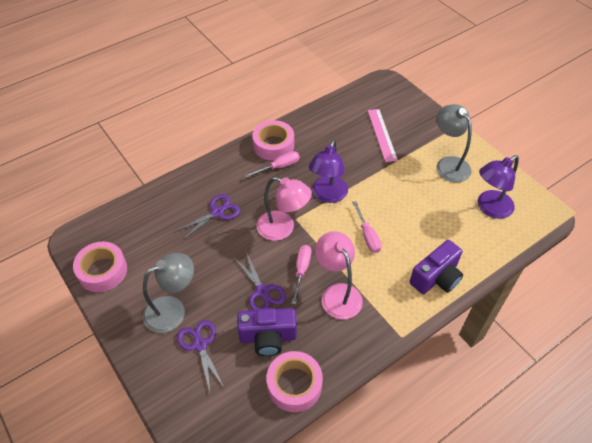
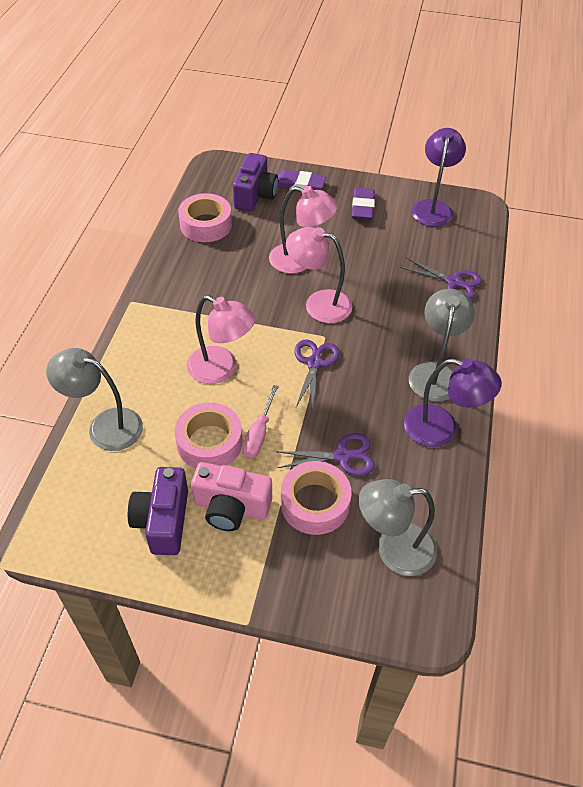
grey lamp: 2 -> 3
pink camera: 0 -> 1
pink lamp: 2 -> 3
pink ruler: 1 -> 0
pink screwdriver: 3 -> 1
purple eraser: 0 -> 2

